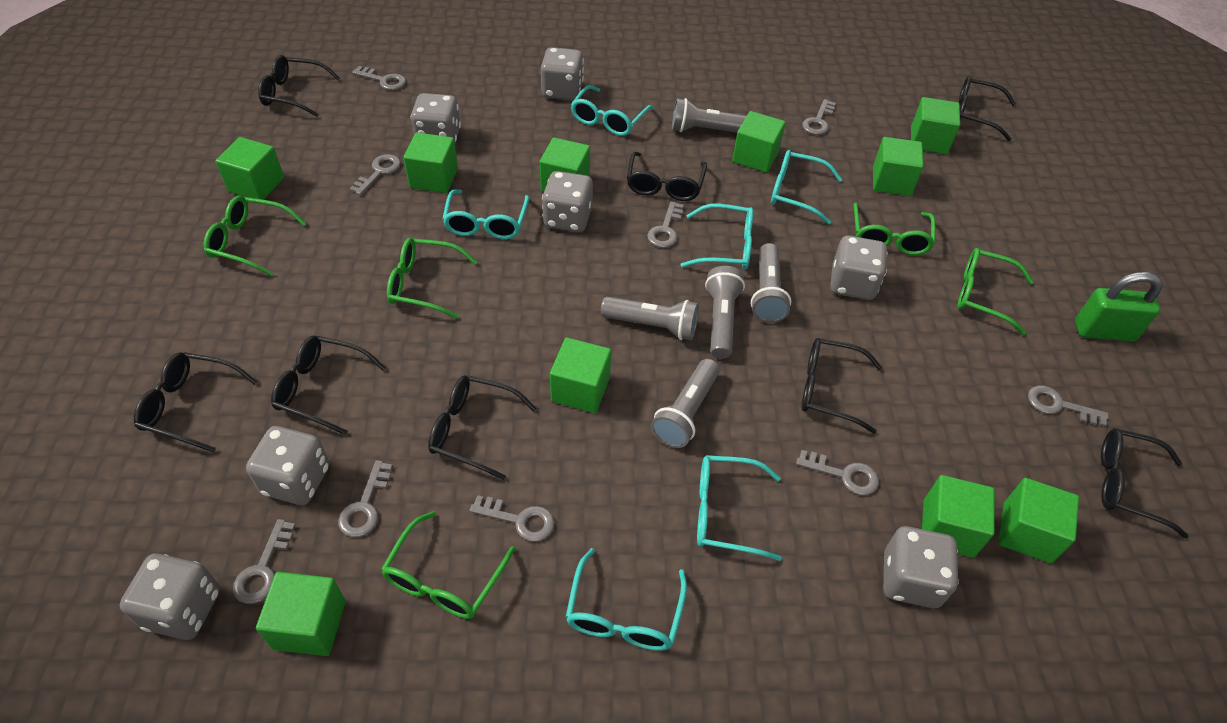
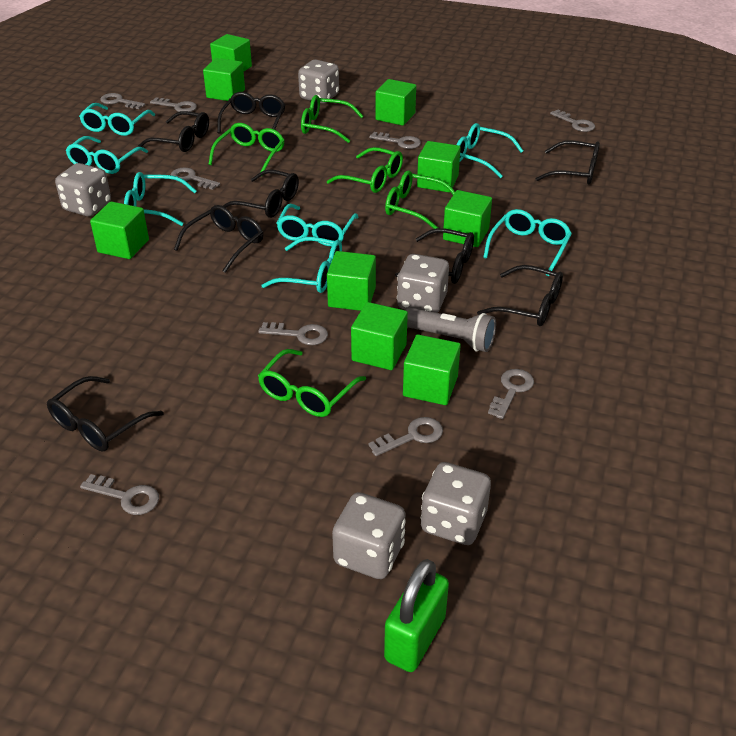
green cube: 10 -> 9
grey dice: 7 -> 5
grey flashlight: 5 -> 1
turquoise glasses: 6 -> 7

